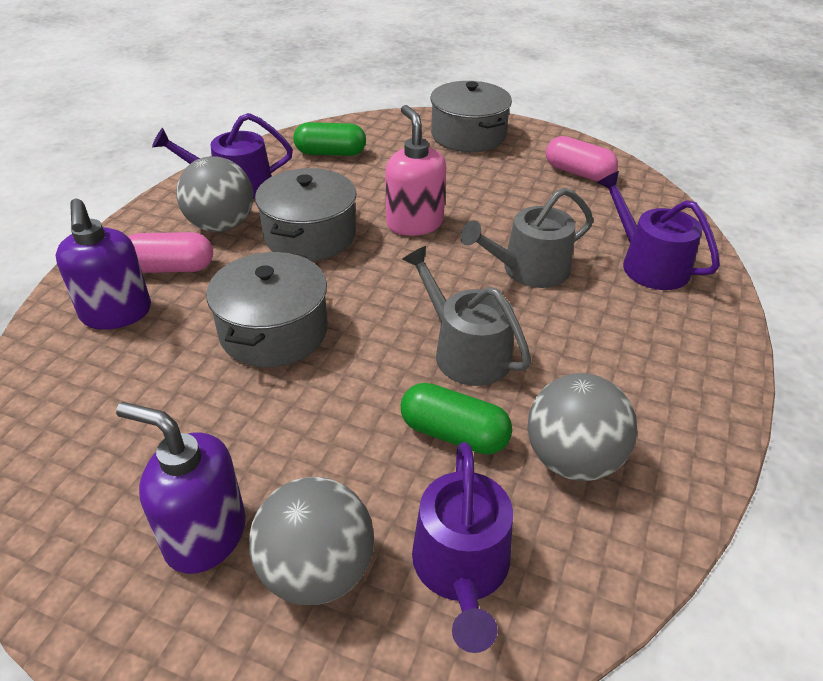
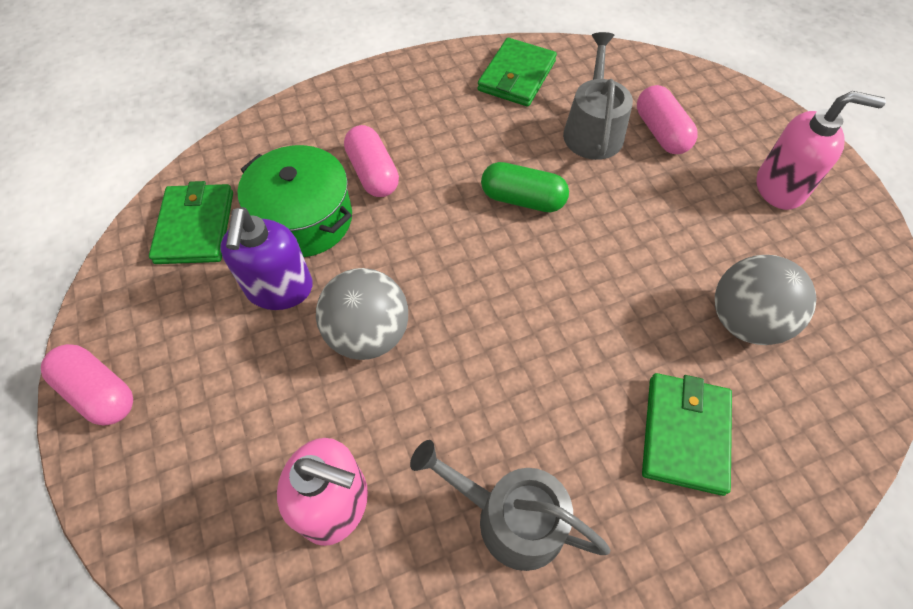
green capsule: 2 -> 1
green pot: 0 -> 1
green wallet: 0 -> 3
grey ball: 3 -> 2
grey pot: 3 -> 0
pink capsule: 2 -> 3
pink soap dispenser: 1 -> 2
purple soap dispenser: 2 -> 1
purple watering can: 3 -> 0

